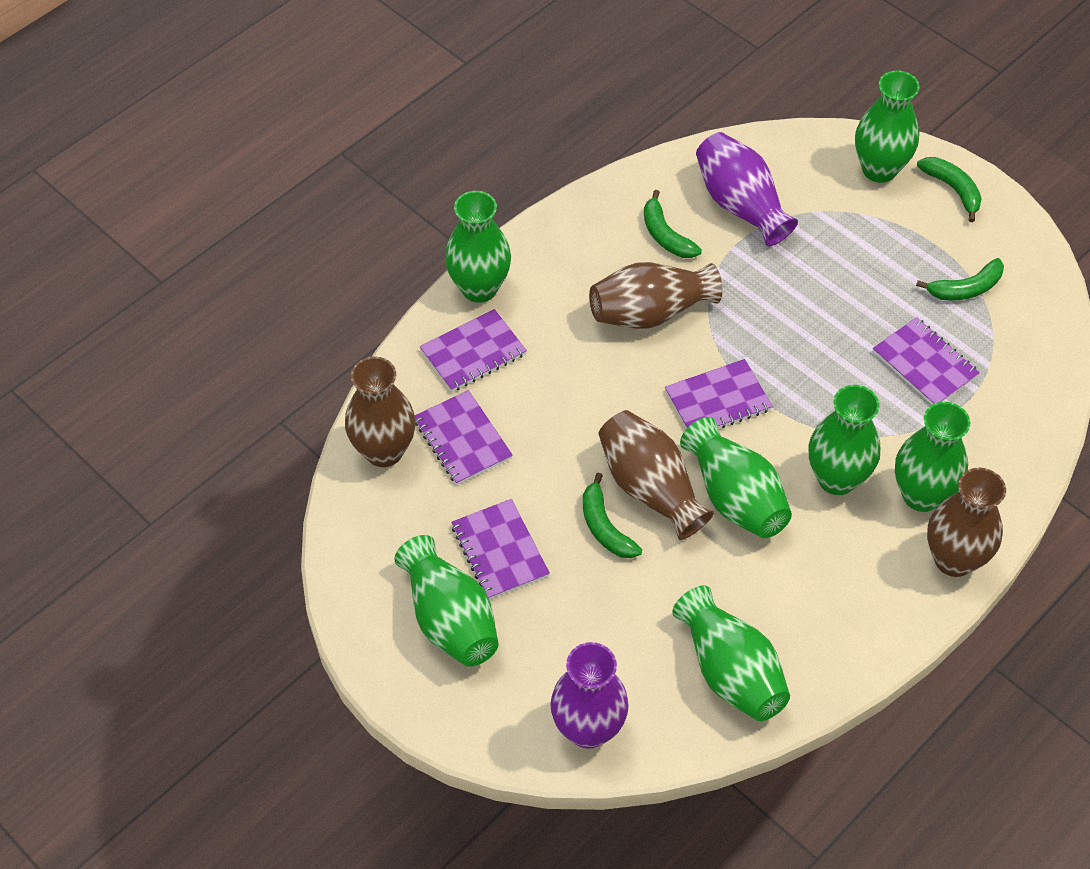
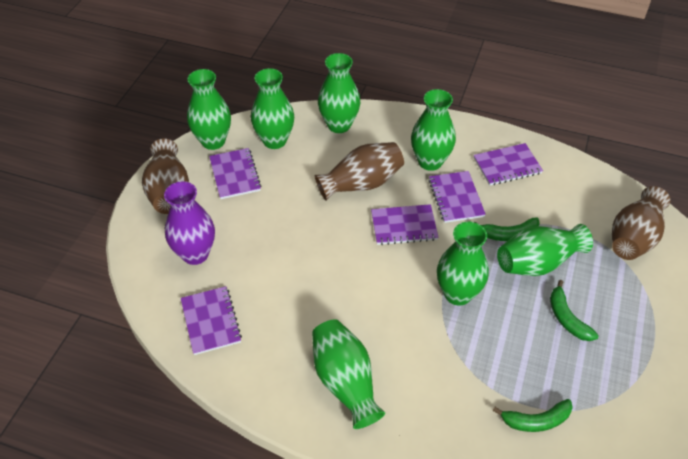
brown vase: 4 -> 3
green banana: 4 -> 3
purple vase: 2 -> 1

